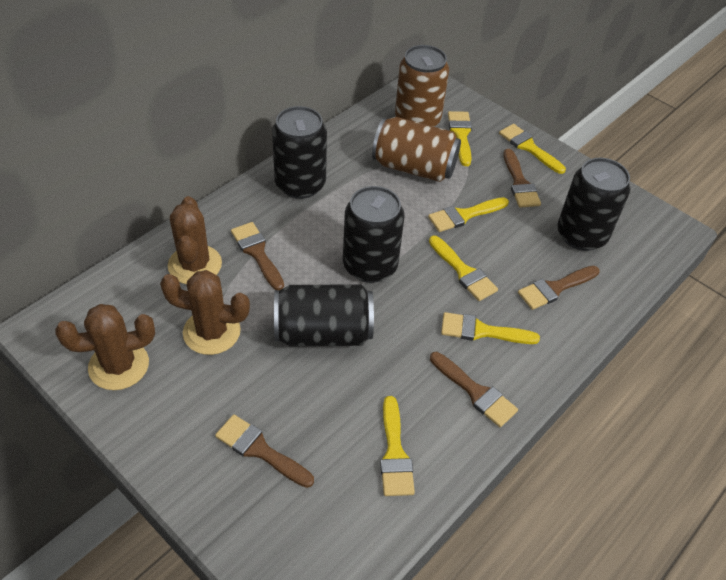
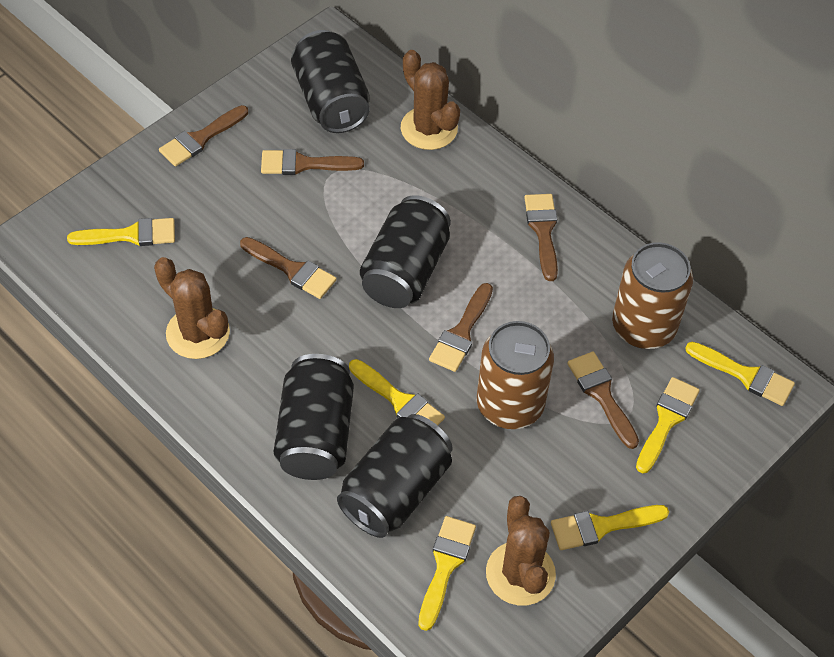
brown brush: 5 -> 6

